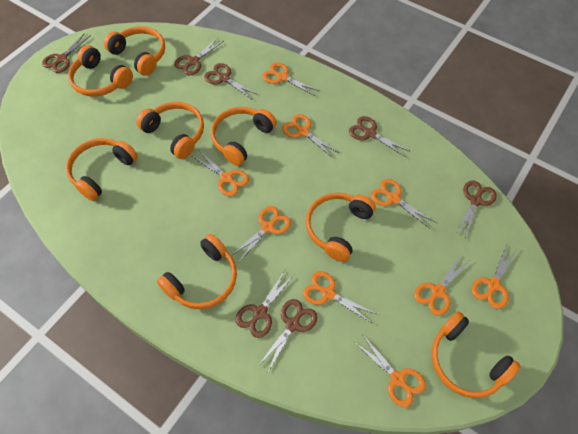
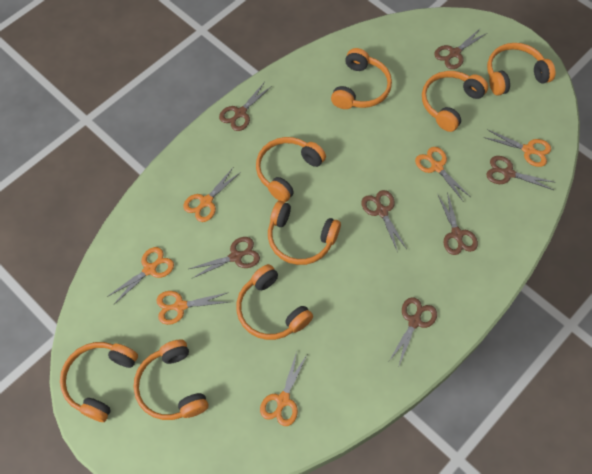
orange scissors: 9 -> 6

